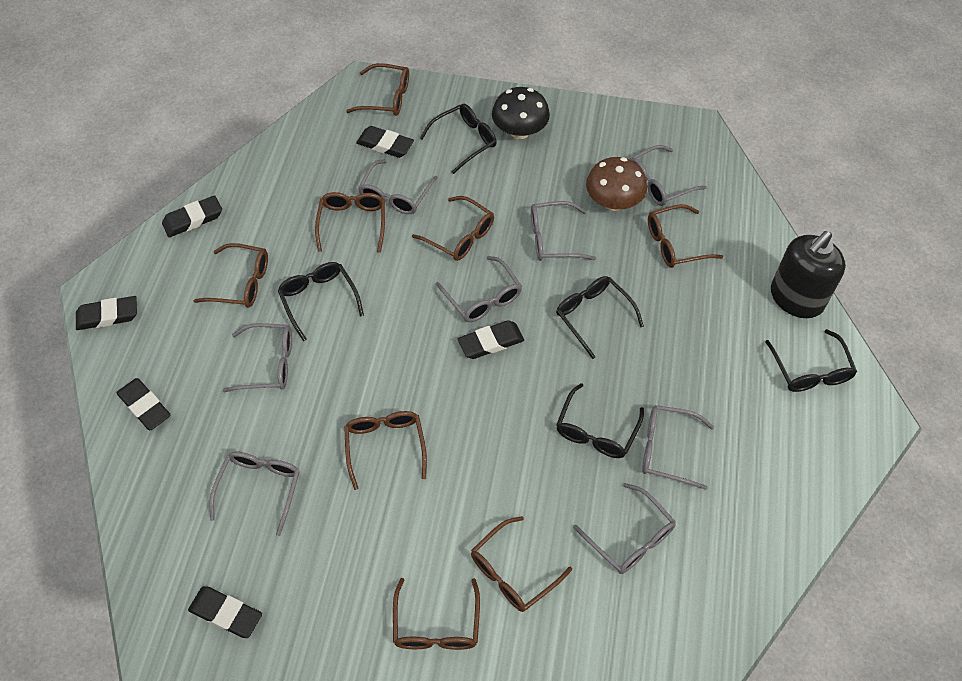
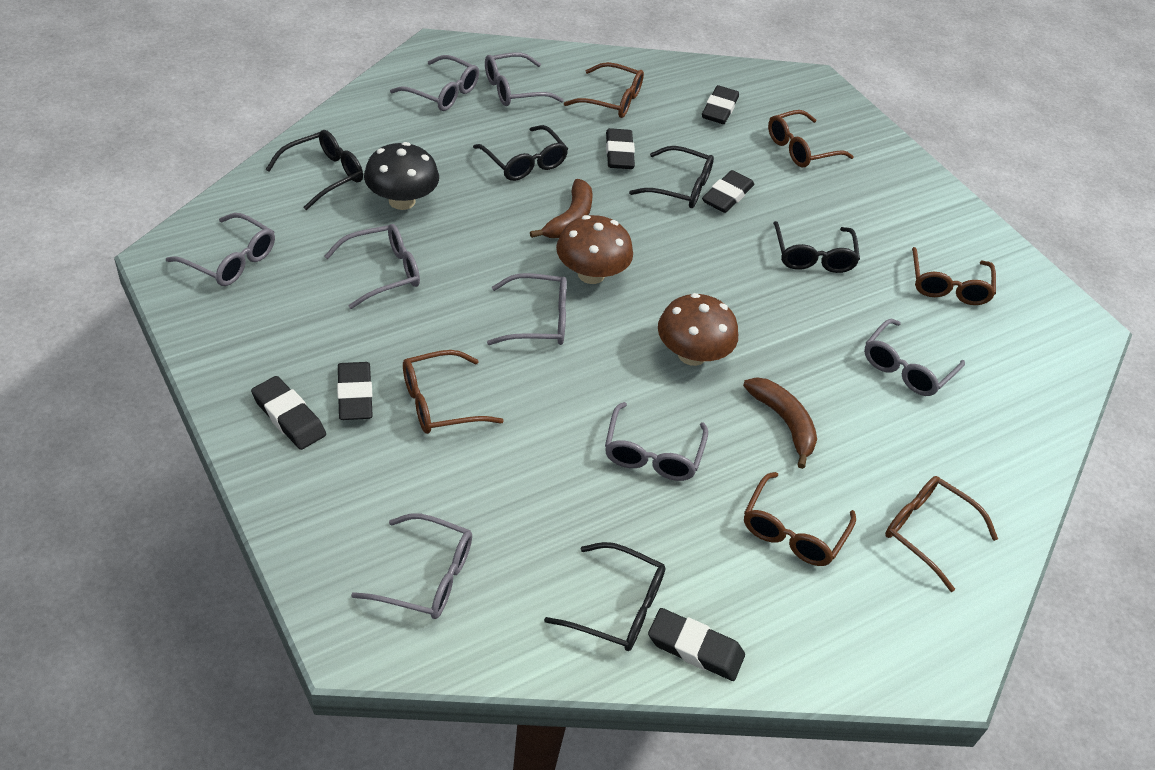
black soap dispenser: 1 -> 0
brown banana: 0 -> 2
brown glasses: 8 -> 6
brown mushroom: 1 -> 2

